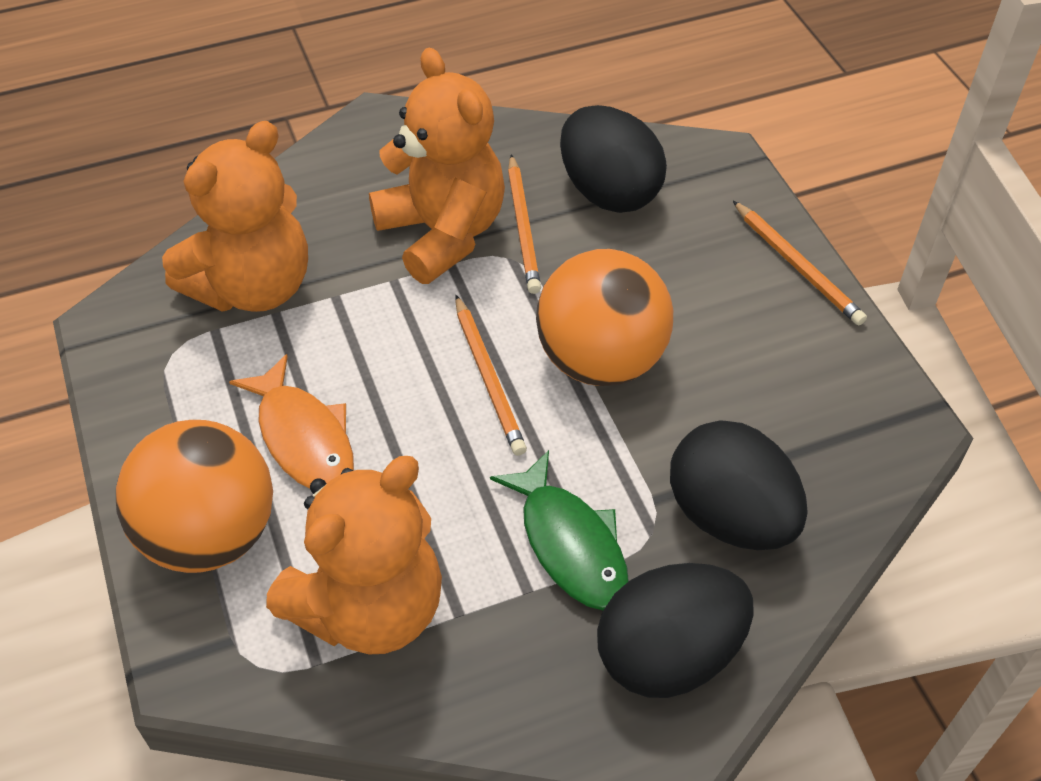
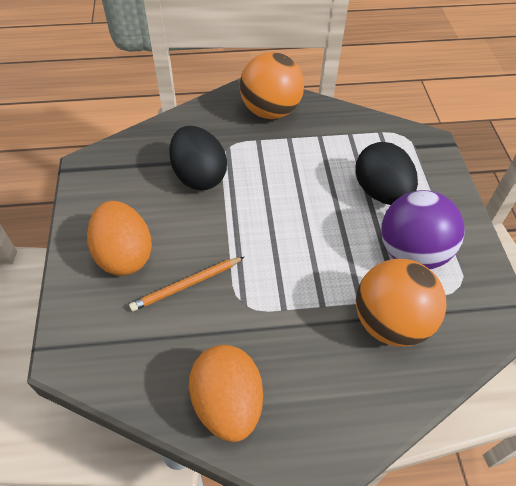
black egg: 3 -> 2
green fish: 1 -> 0
orange egg: 0 -> 2
orange fish: 1 -> 0
orange pencil: 3 -> 1
orange teddy bear: 3 -> 0
purple ball: 0 -> 1

